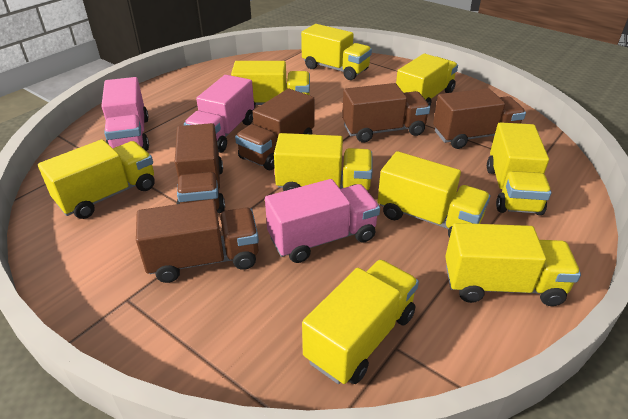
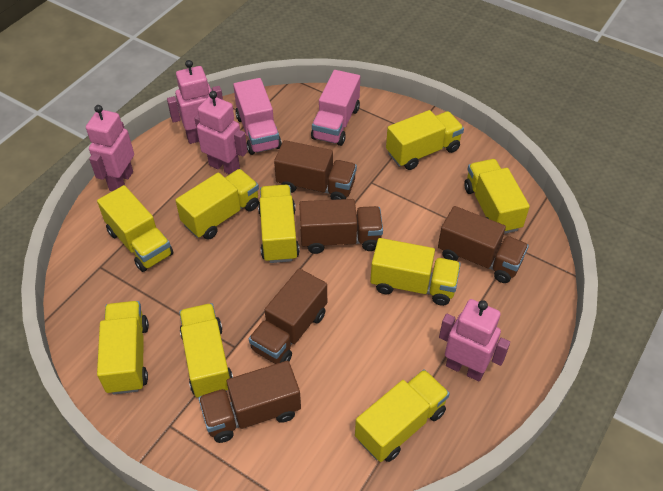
pink robot: 0 -> 4
pink truck: 3 -> 2

